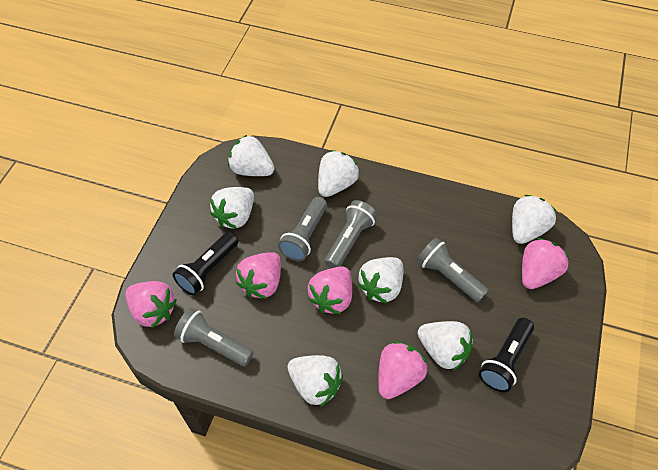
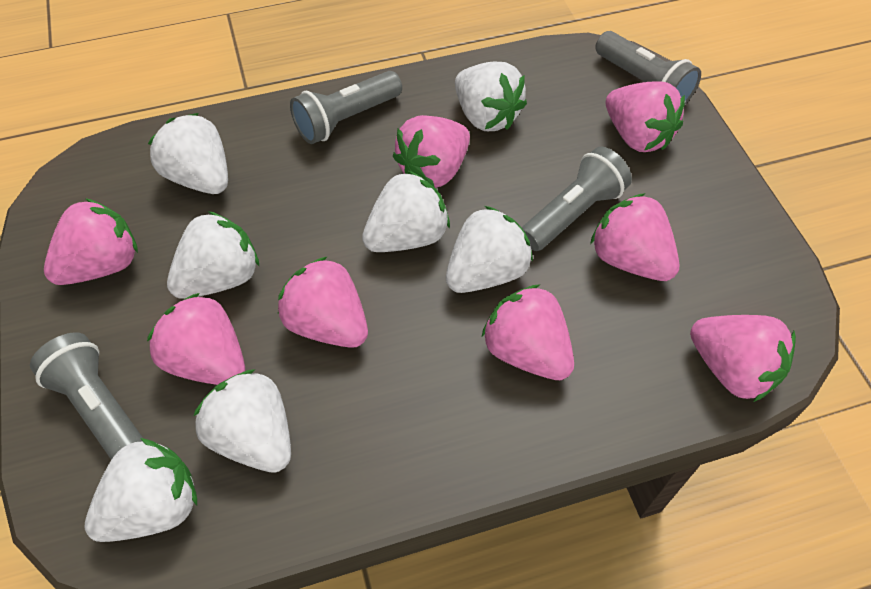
black flashlight: 2 -> 0
pink strawberry: 5 -> 8

